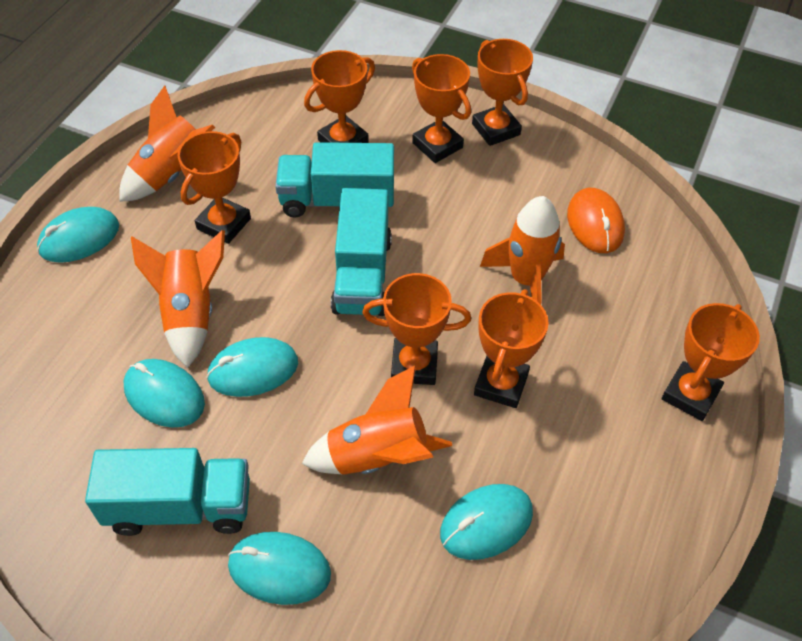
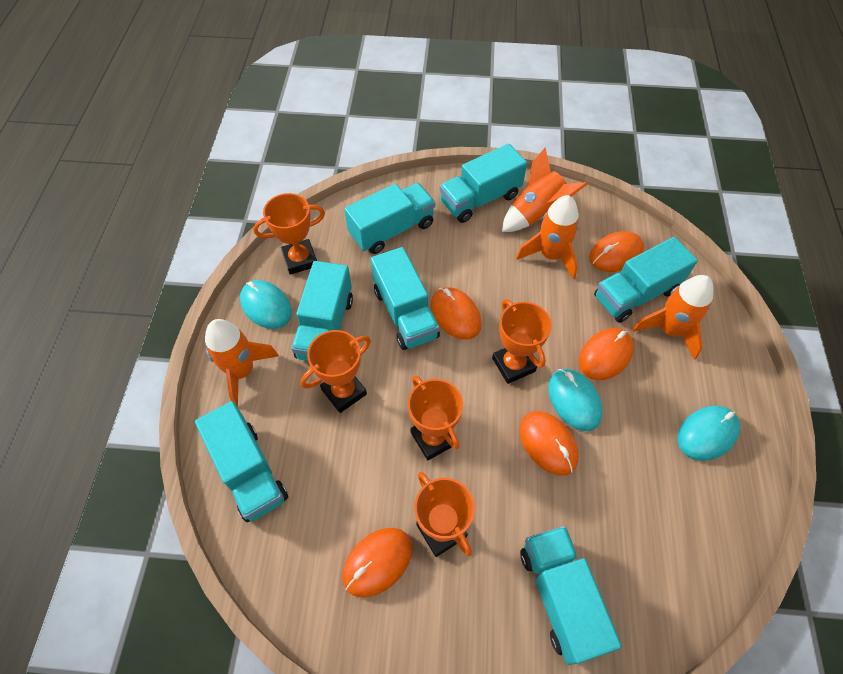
orange mouse: 1 -> 5
orange trophy: 7 -> 5
turquoise mouse: 5 -> 3
turquoise truck: 3 -> 7

